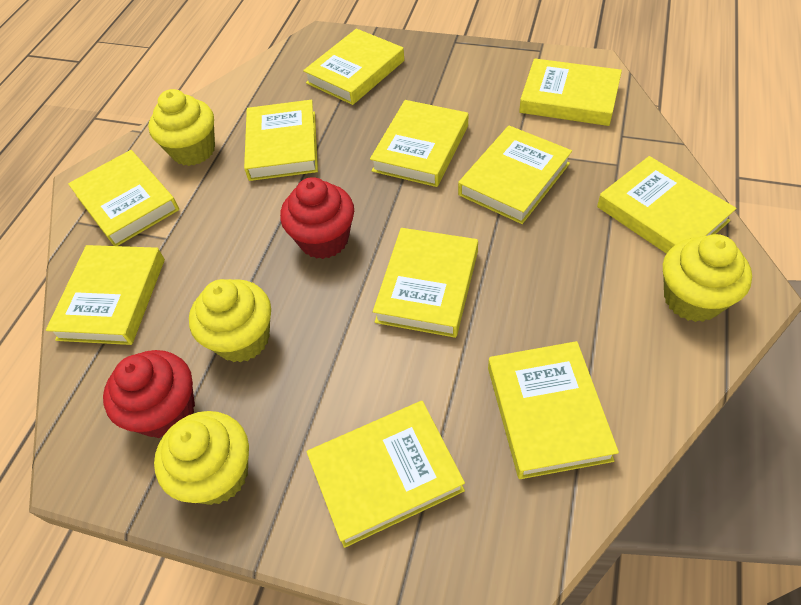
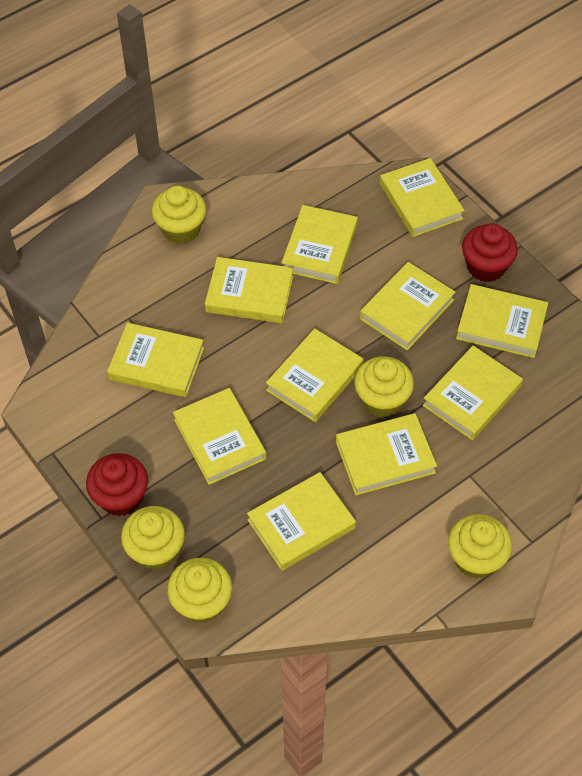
yellow cupcake: 4 -> 5

